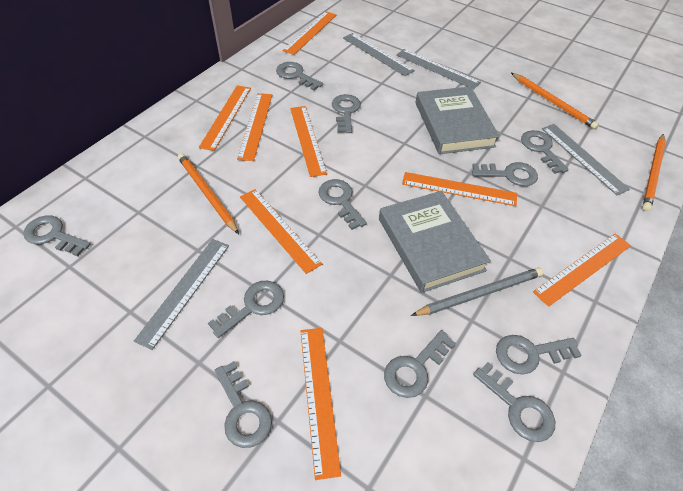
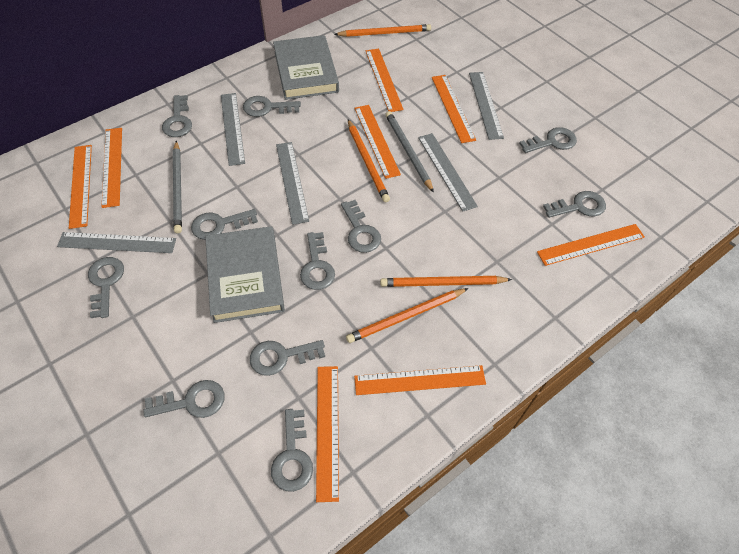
grey pencil: 1 -> 2
grey ruler: 4 -> 5
orange pencil: 3 -> 4

